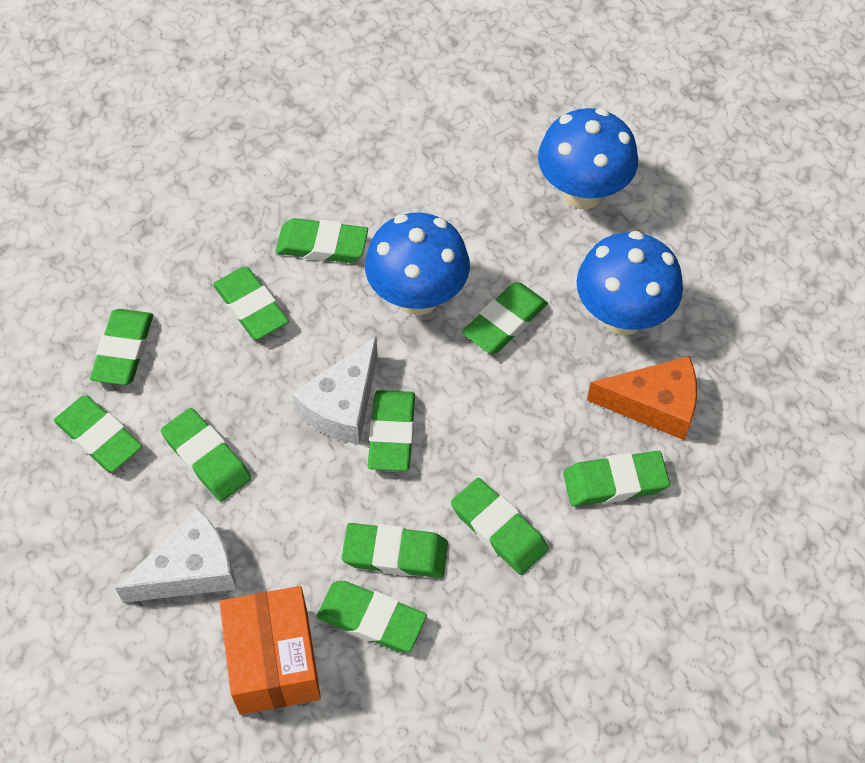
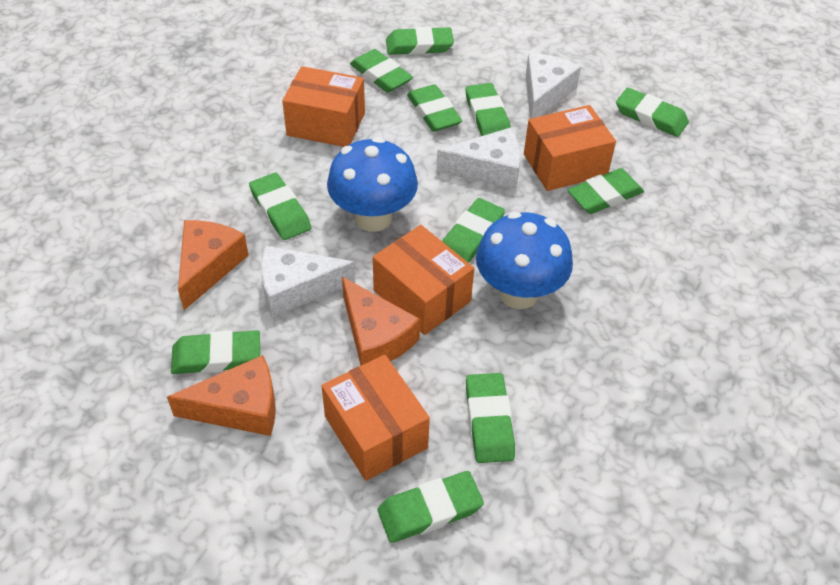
blue mushroom: 3 -> 2
orange box: 1 -> 4
orange cheese: 1 -> 3
white cheese: 2 -> 3

